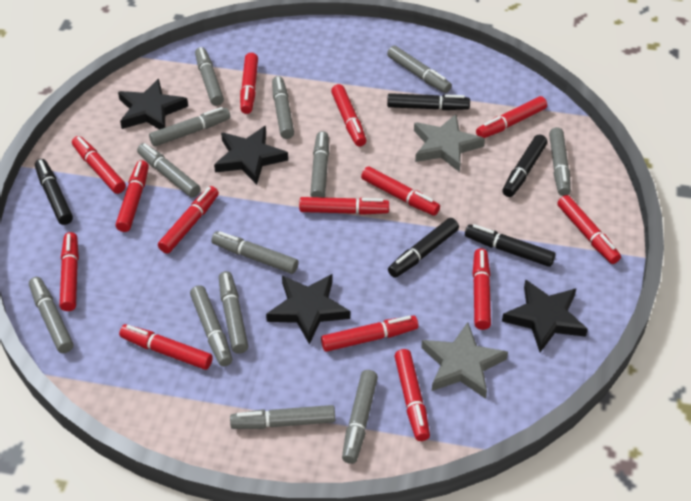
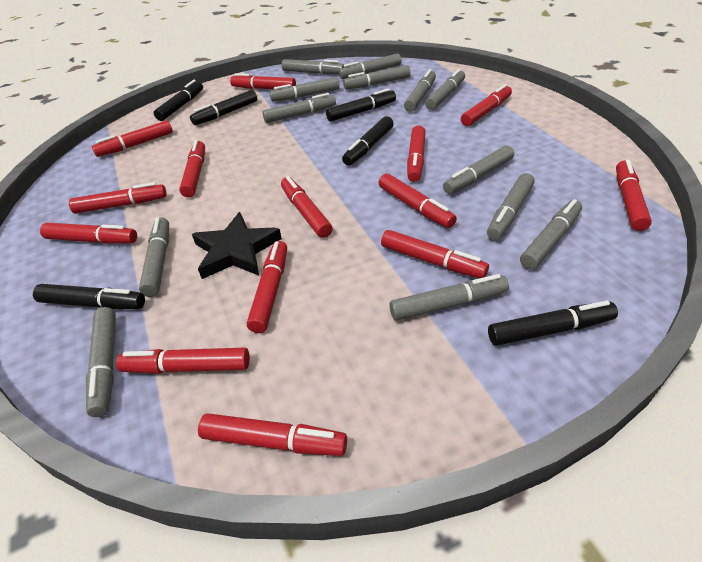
black marker: 5 -> 6
black star: 4 -> 1
grey star: 2 -> 0

